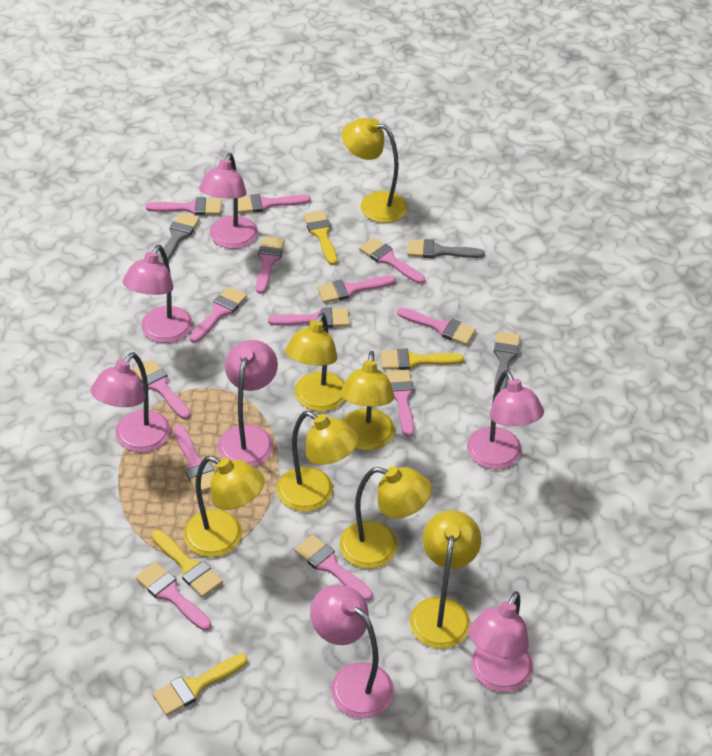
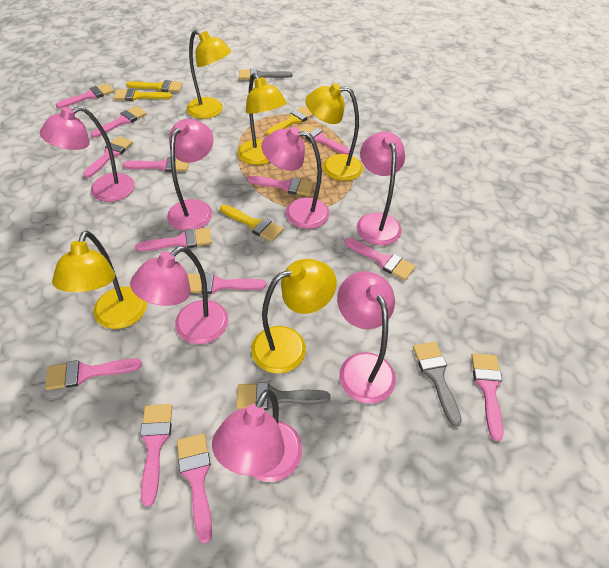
yellow lamp: 7 -> 5

